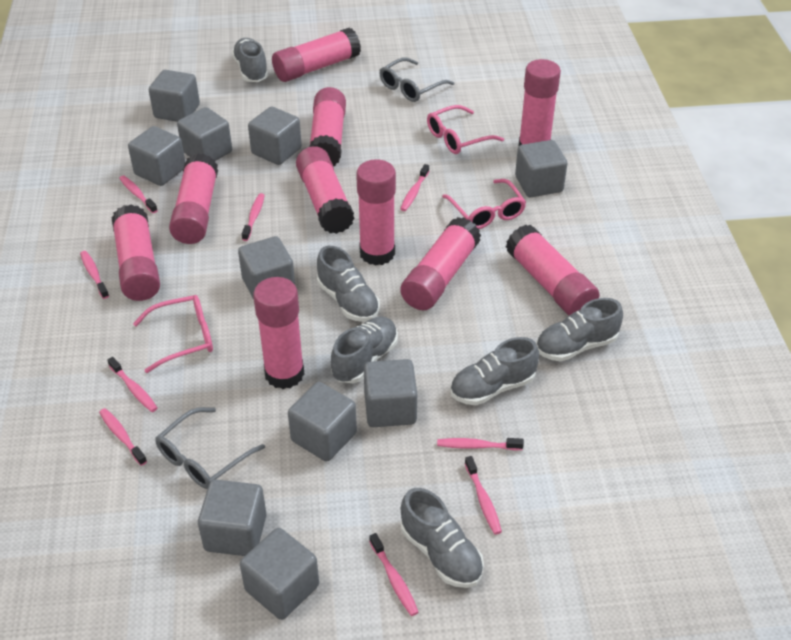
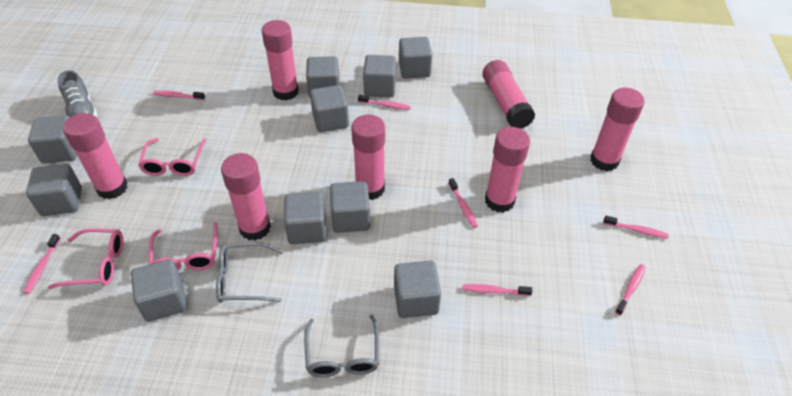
grey shoe: 6 -> 1
pink glue stick: 10 -> 7
pink toothbrush: 9 -> 7

